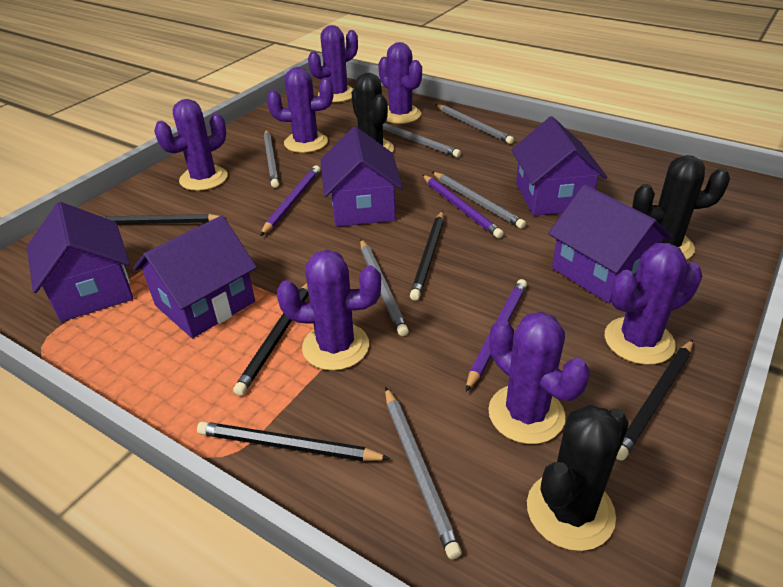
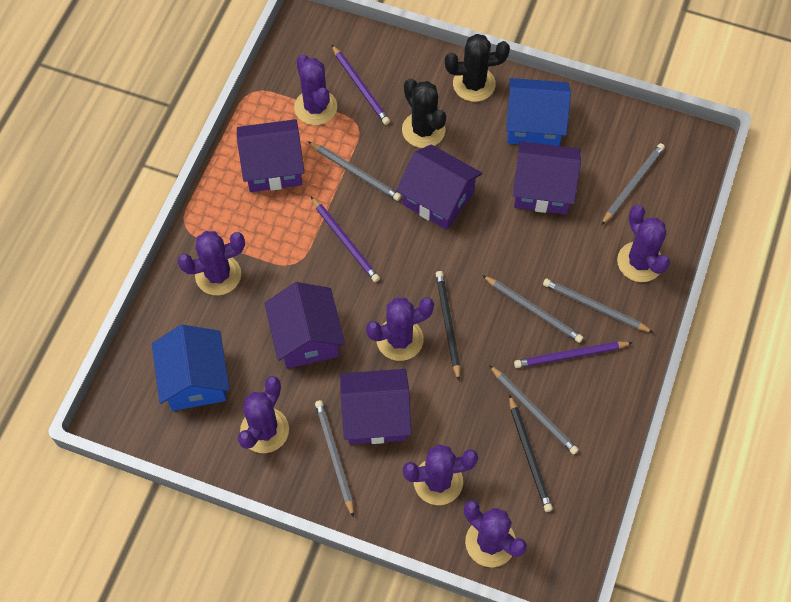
black cactus: 3 -> 2
black pencil: 5 -> 2
blue house: 0 -> 2

